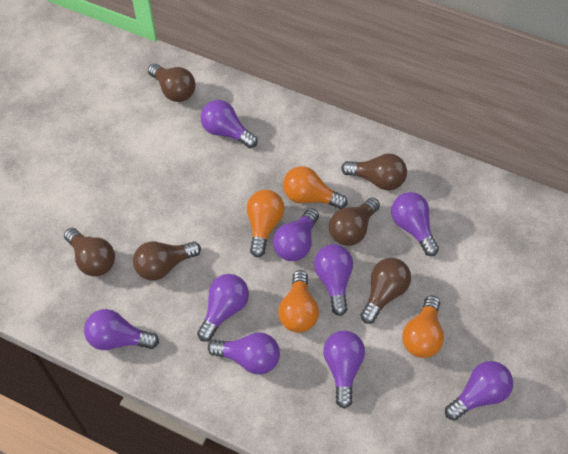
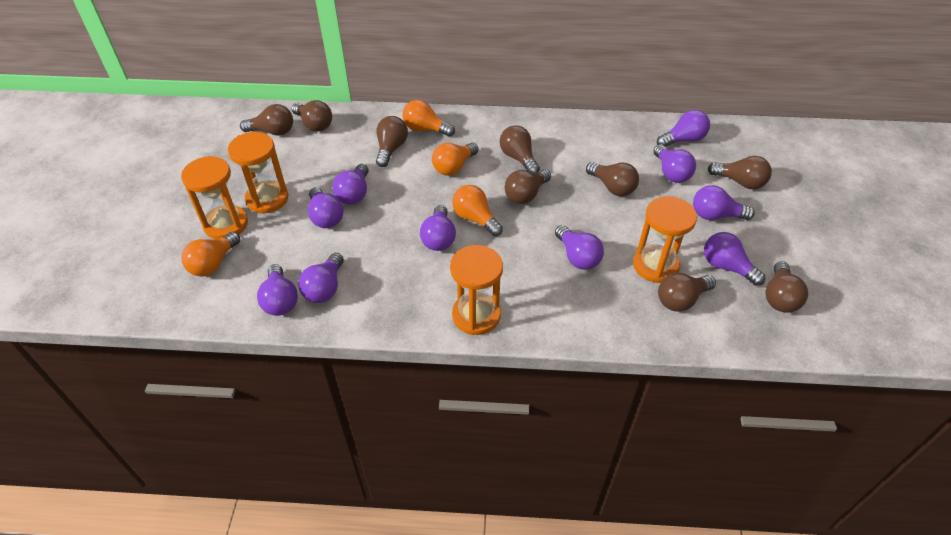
brown light bulb: 6 -> 9
orange hourglass: 0 -> 4
purple light bulb: 9 -> 10

